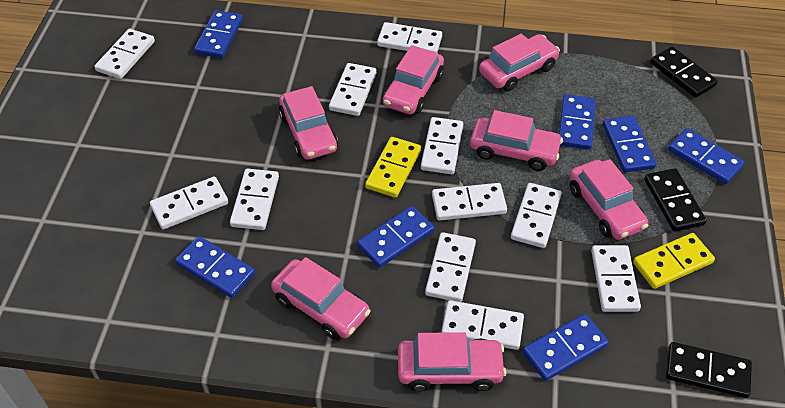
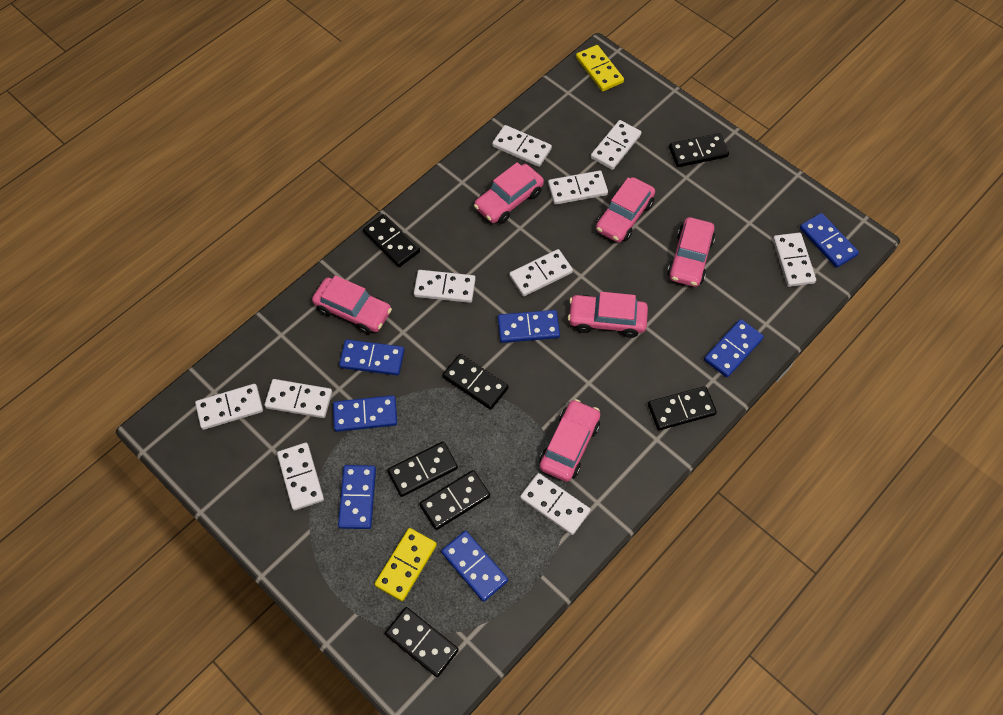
black domino: 3 -> 7
pink car: 7 -> 6
white domino: 11 -> 10

